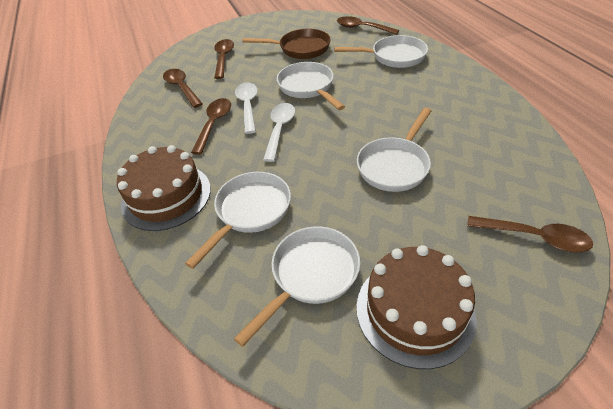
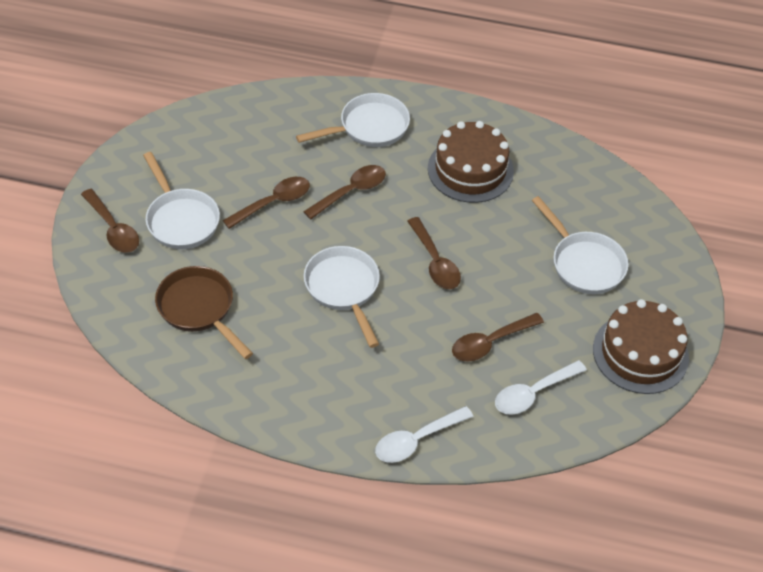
white pan: 5 -> 4

